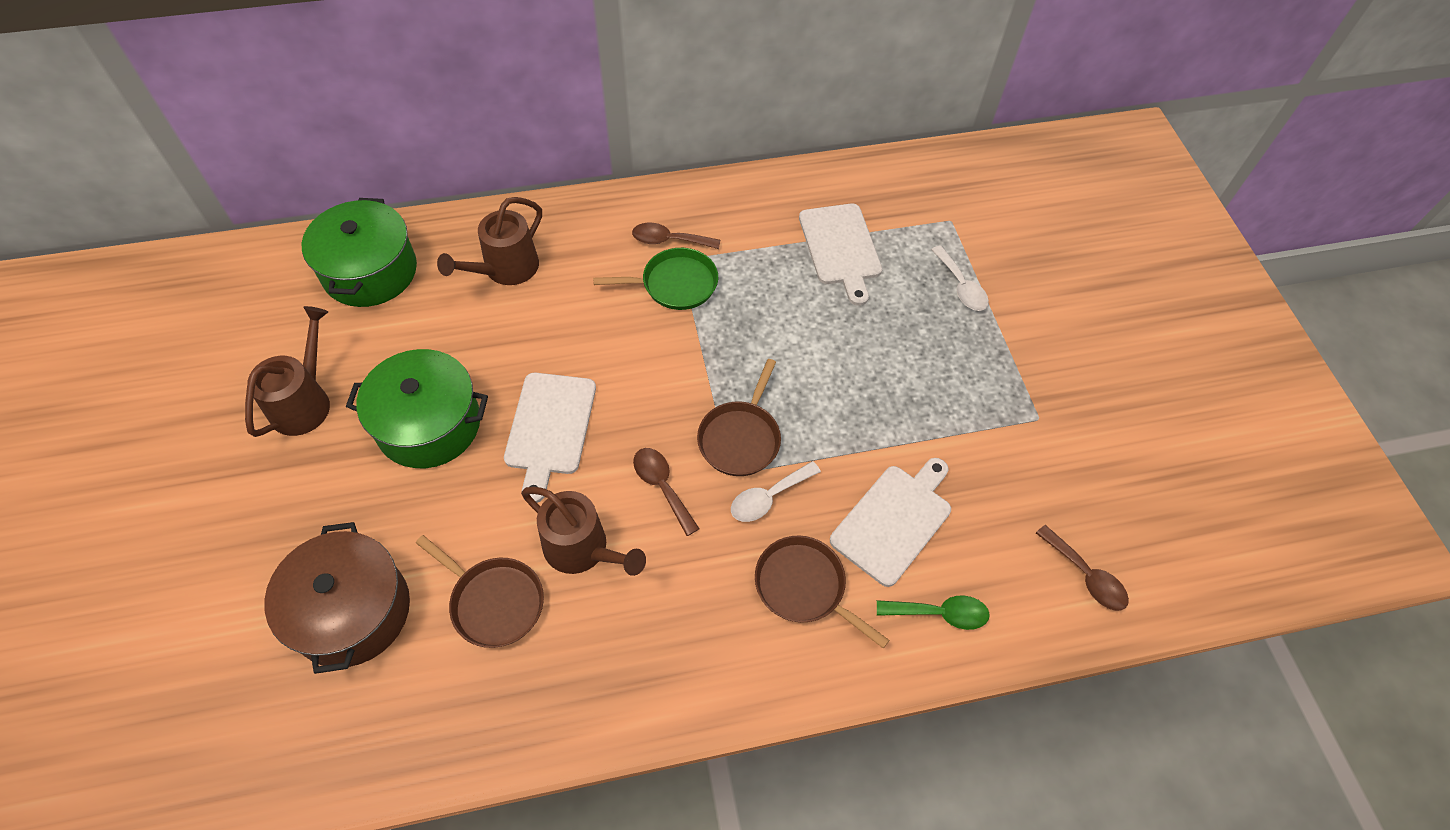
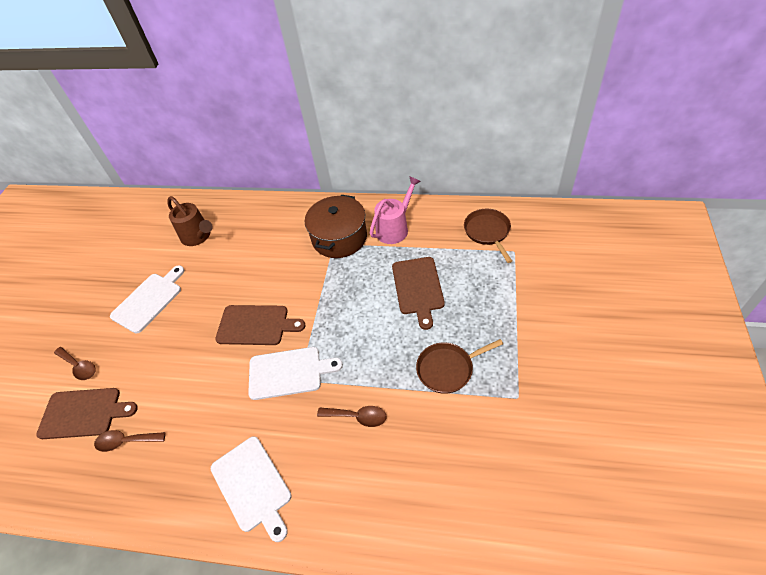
brown cutting board: 0 -> 3
brown pan: 3 -> 2
brown watering can: 3 -> 1
green pan: 1 -> 0
green pot: 2 -> 0
green spoon: 1 -> 0
pink watering can: 0 -> 1
white spoon: 2 -> 0

